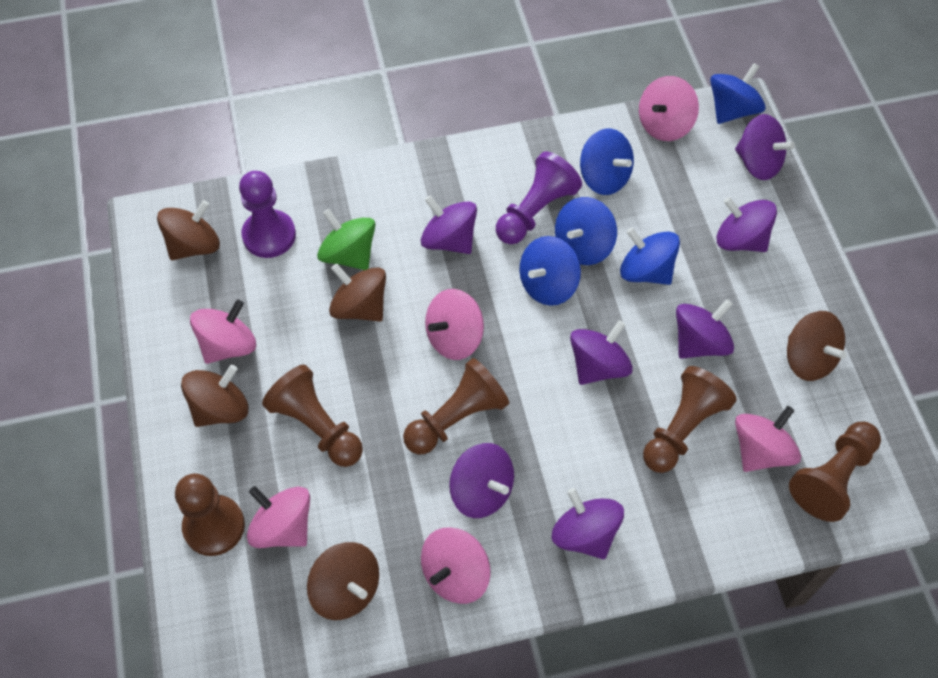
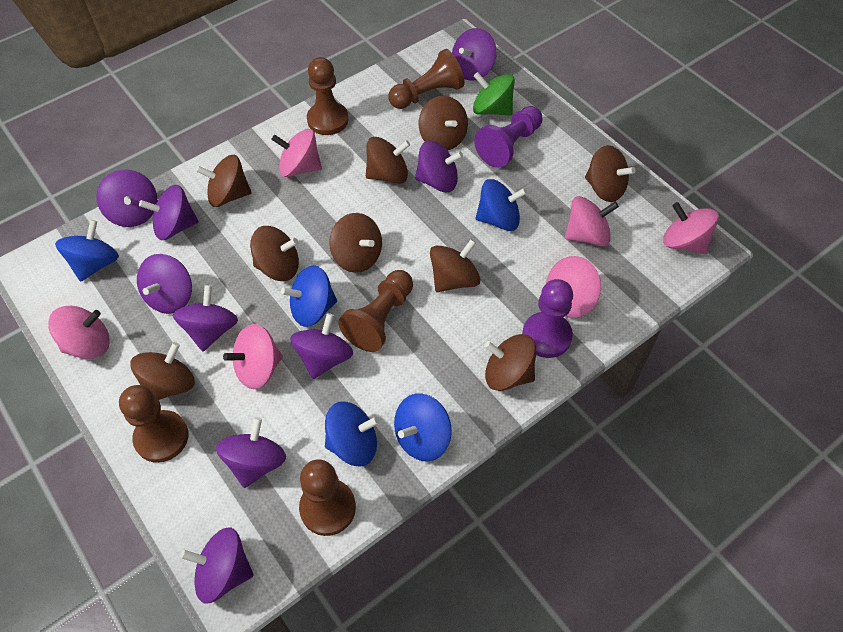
brown spinning top: 5 -> 9
purple spinning top: 7 -> 9

